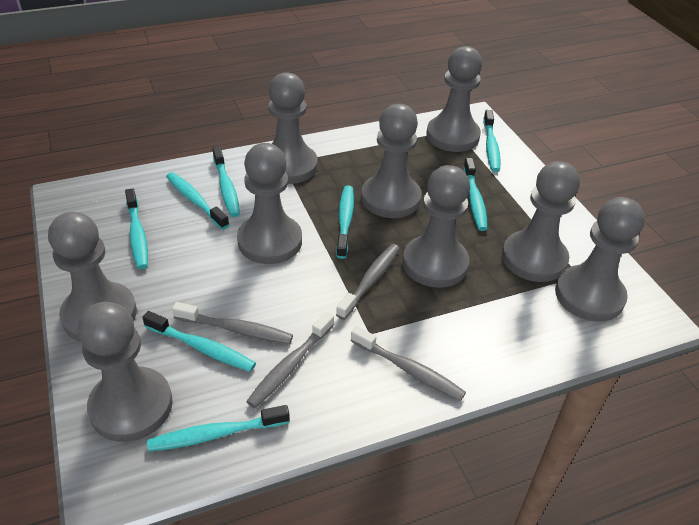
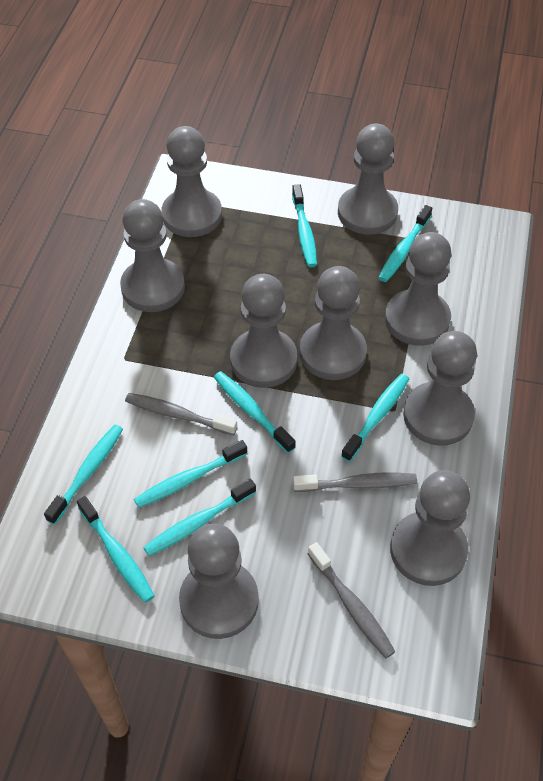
grey toothbrush: 4 -> 3

